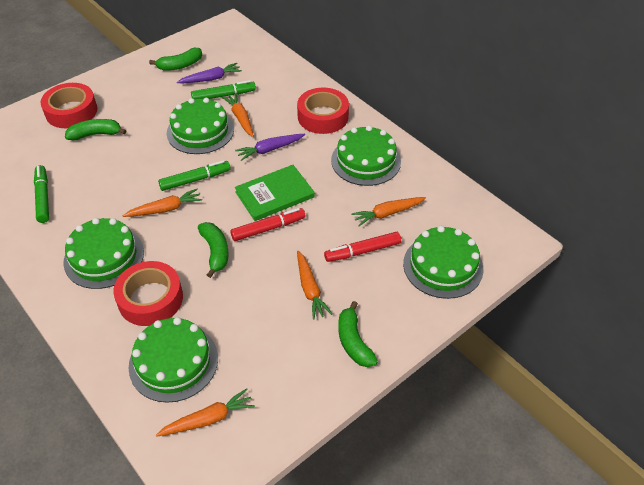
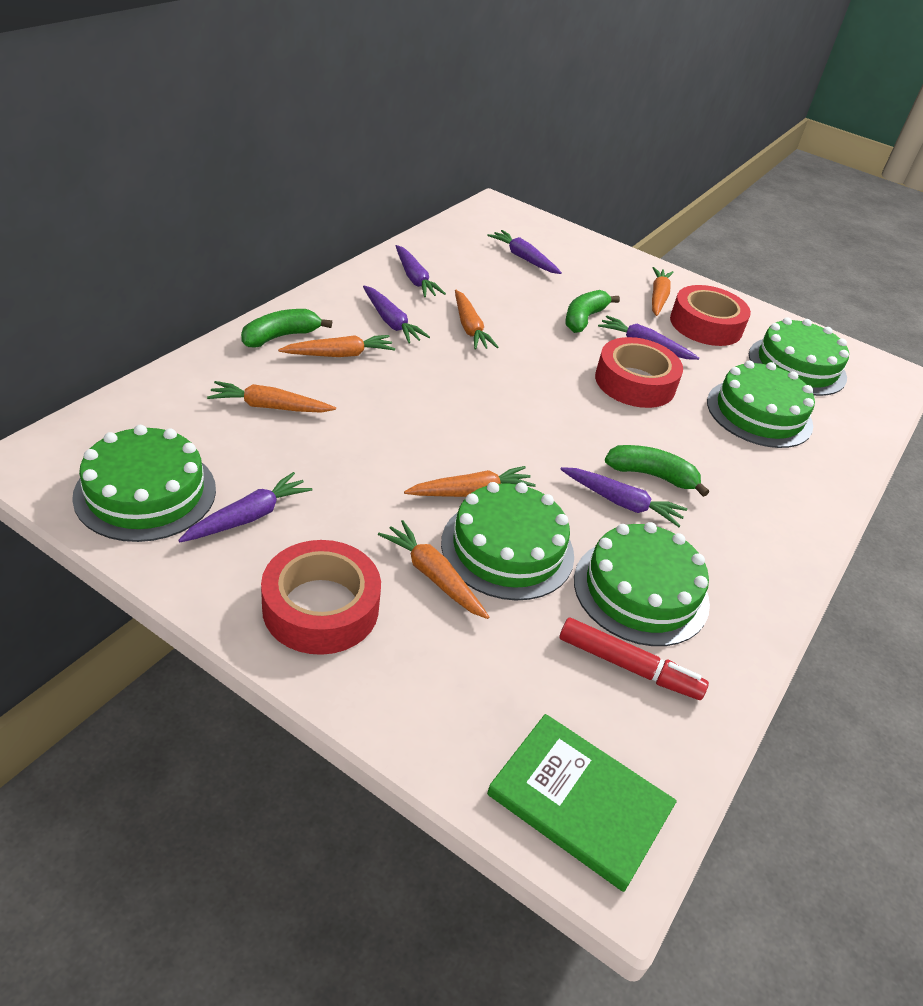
green banana: 4 -> 3
green marker: 3 -> 0
orange carrot: 5 -> 6
purple carrot: 2 -> 6
red marker: 2 -> 1

